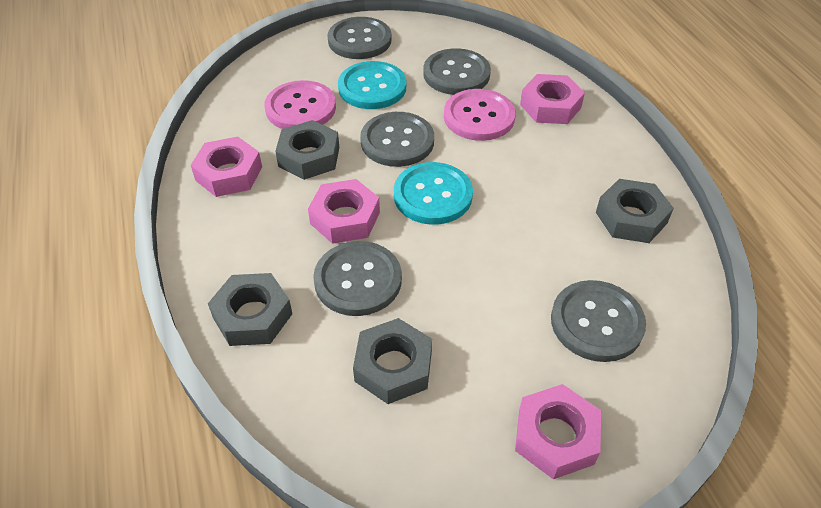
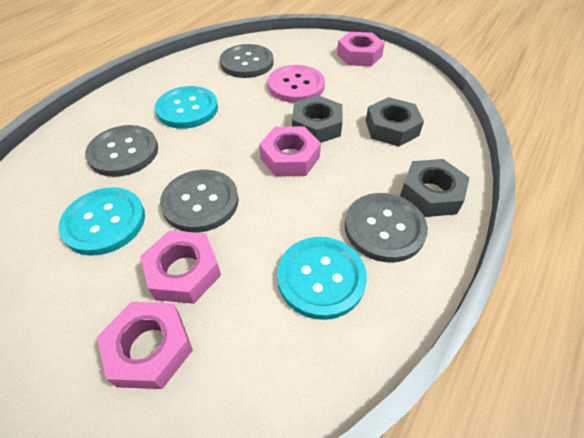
grey button: 5 -> 4
grey nut: 4 -> 3
pink button: 2 -> 1
turquoise button: 2 -> 3

